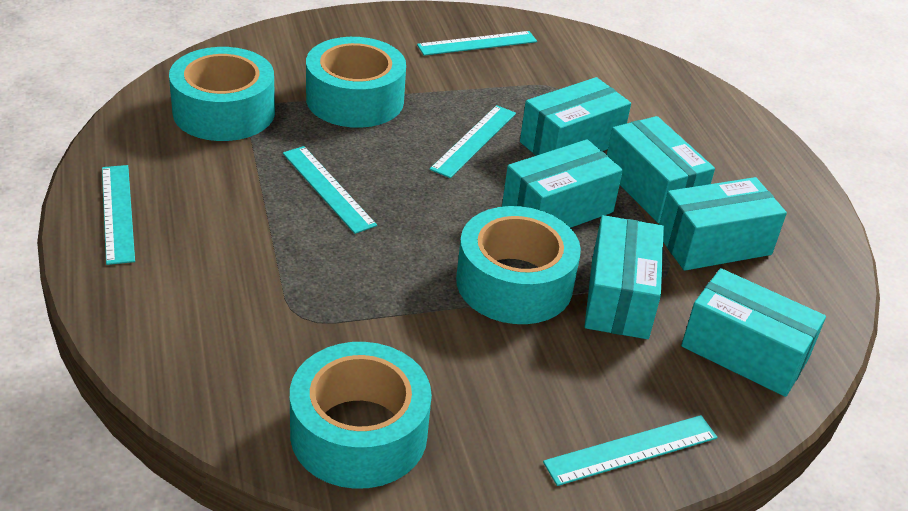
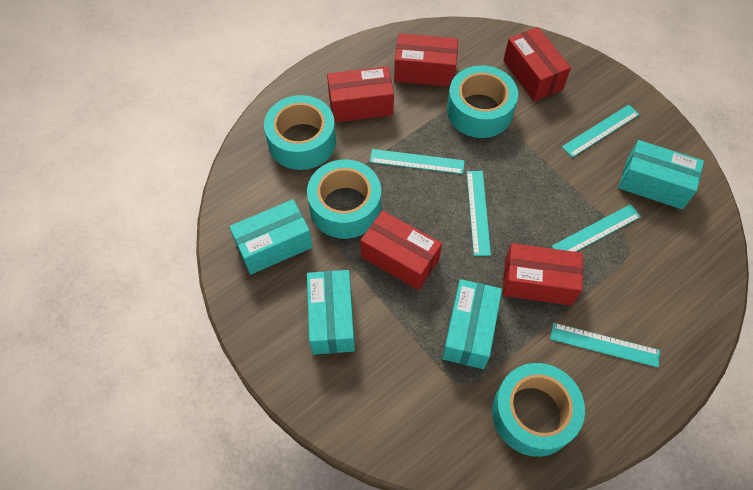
red box: 0 -> 5
turquoise box: 6 -> 4

